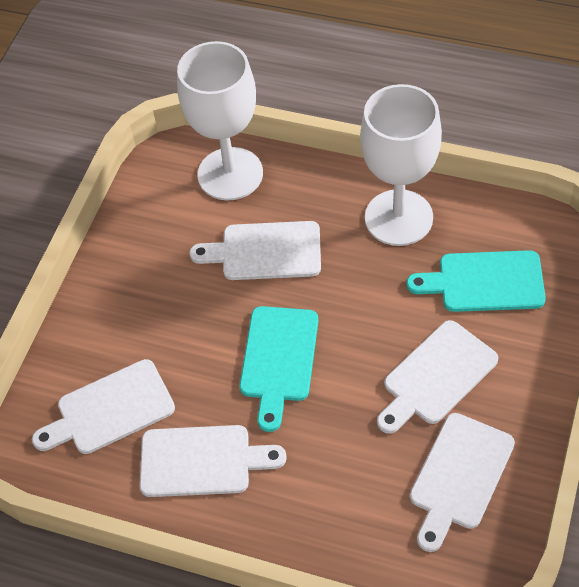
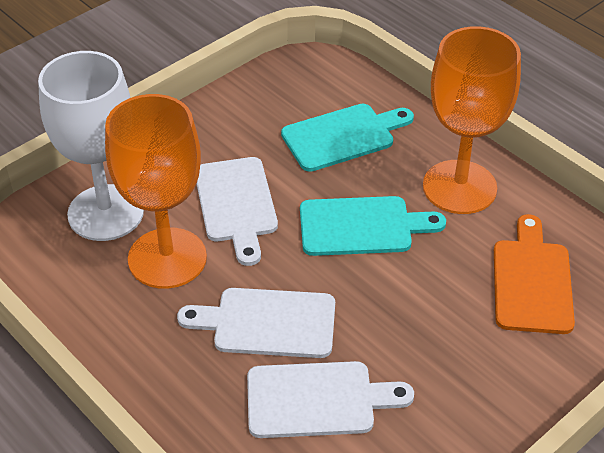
orange cutting board: 0 -> 1
orange goblet: 0 -> 2
white cutting board: 5 -> 3
white goblet: 2 -> 1

